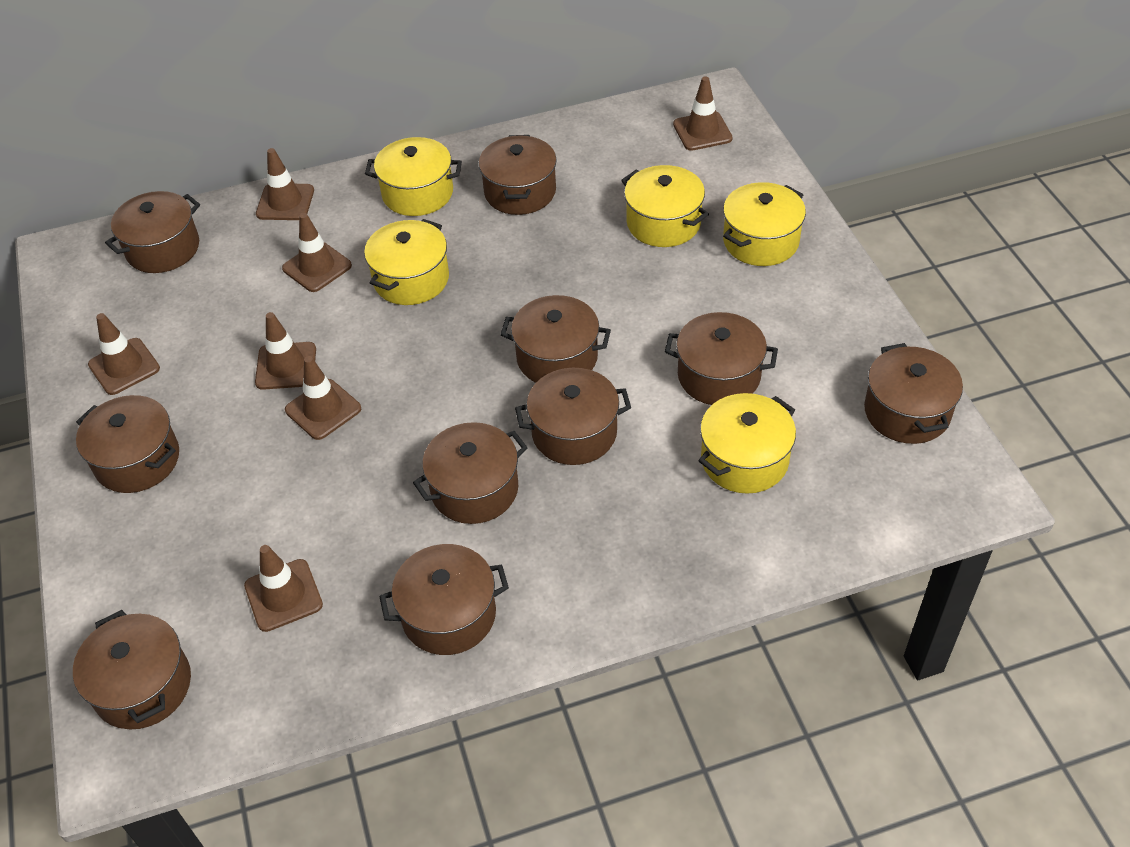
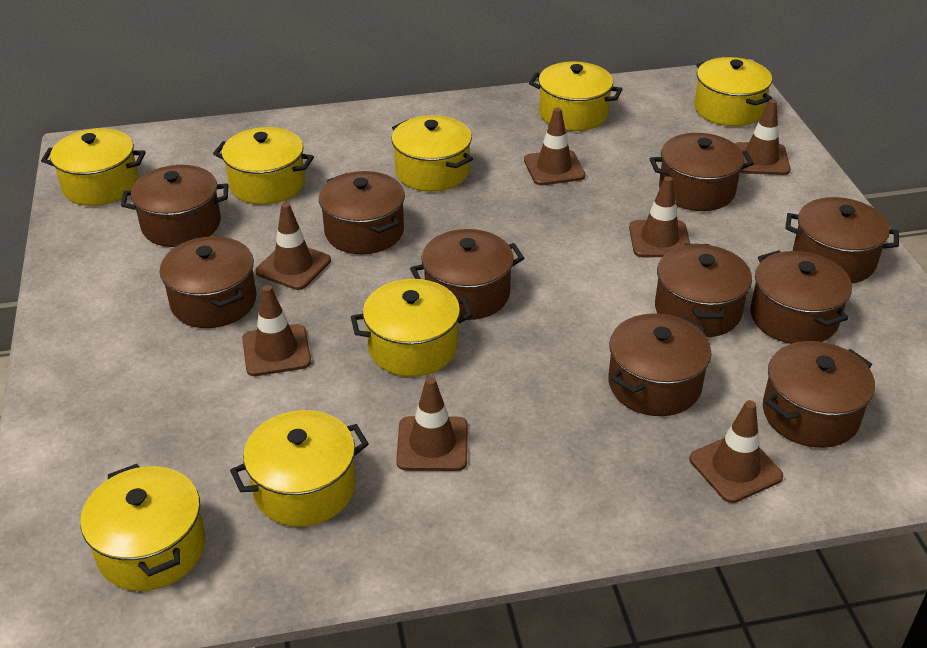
yellow pot: 5 -> 8

